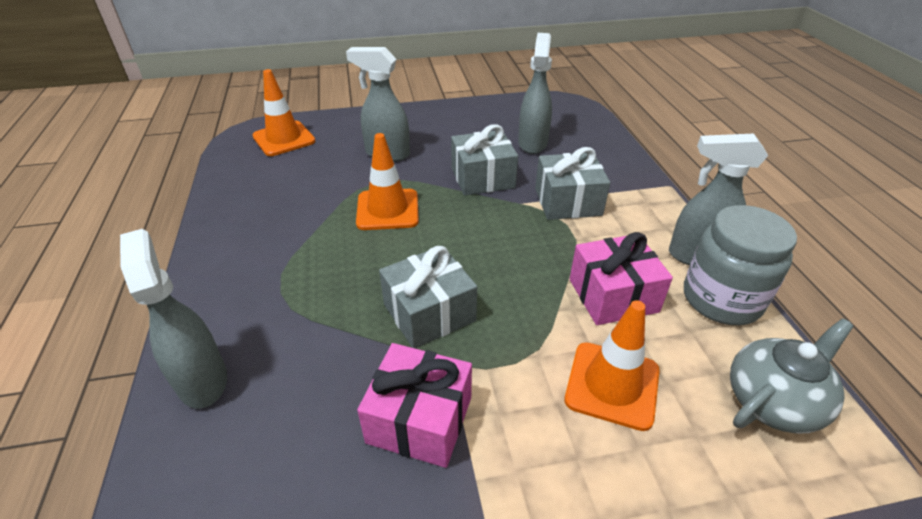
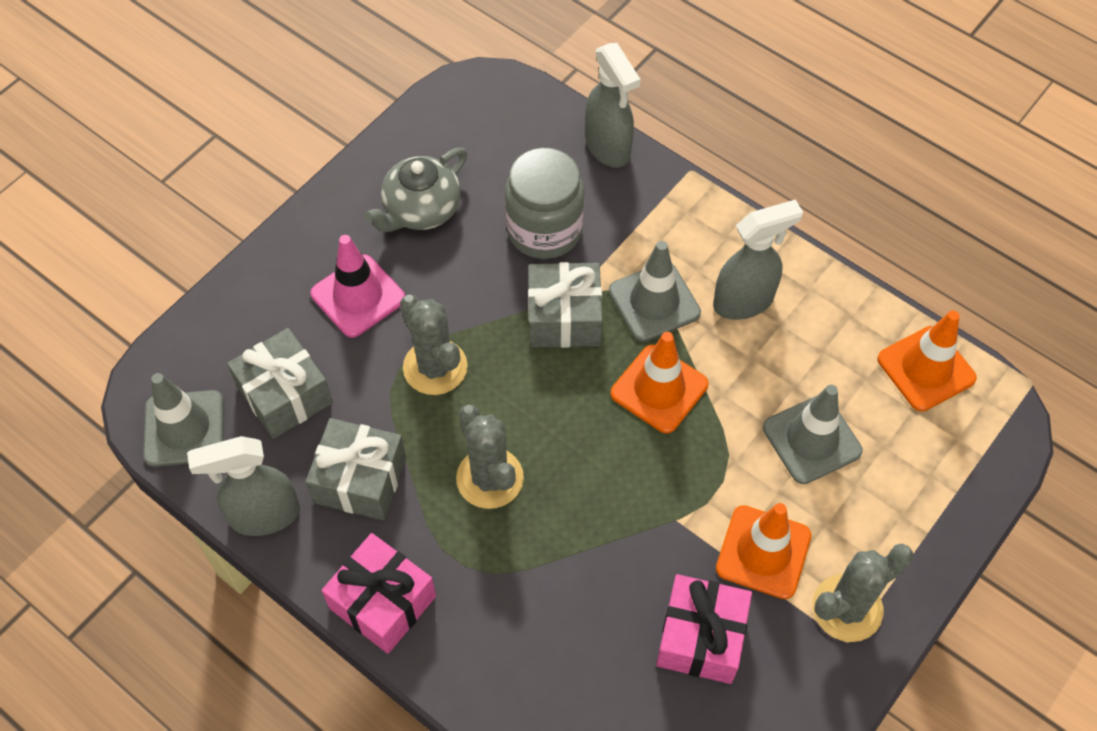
grey cactus: 0 -> 3
grey spray bottle: 4 -> 3
grey traffic cone: 0 -> 3
pink traffic cone: 0 -> 1

